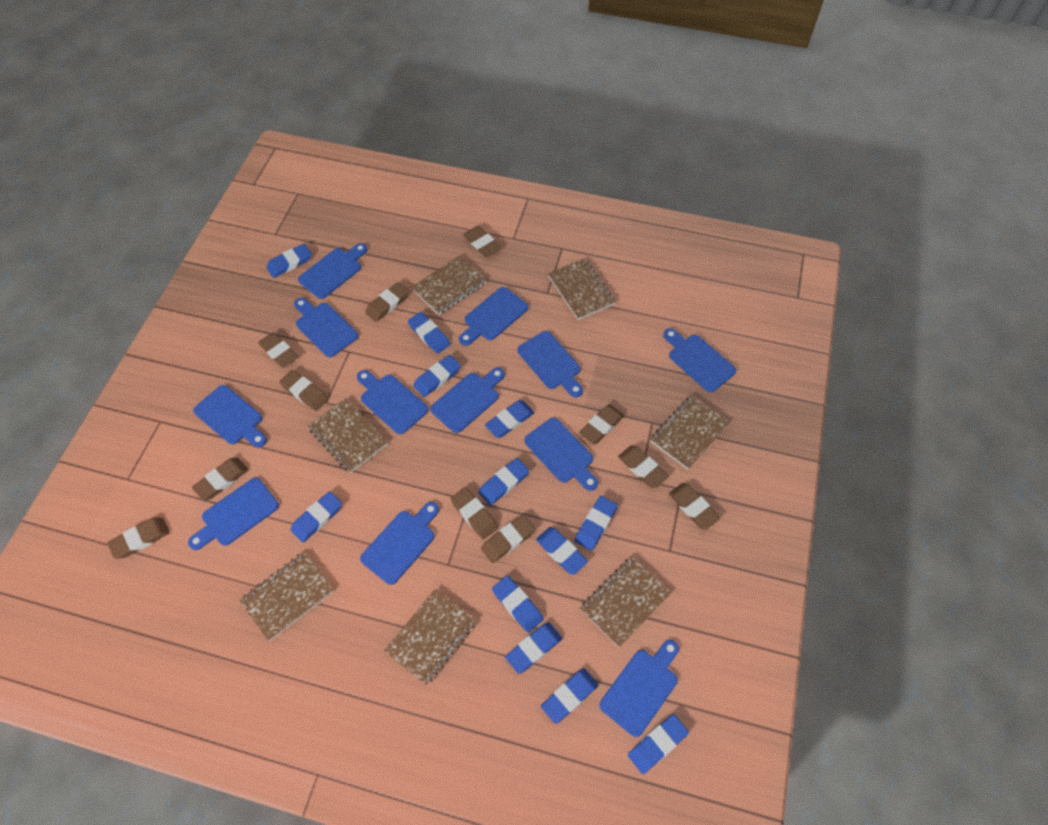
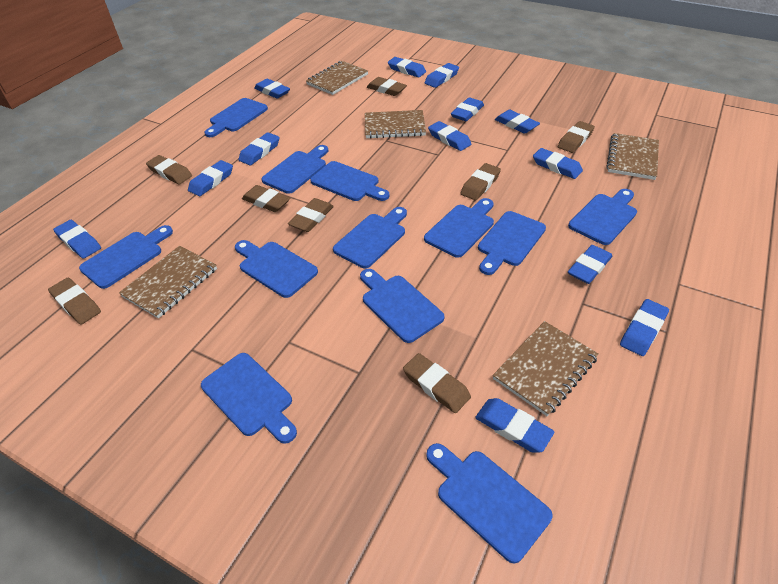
blue eraser: 12 -> 13
brown eraser: 11 -> 8
brown notebook: 7 -> 5

